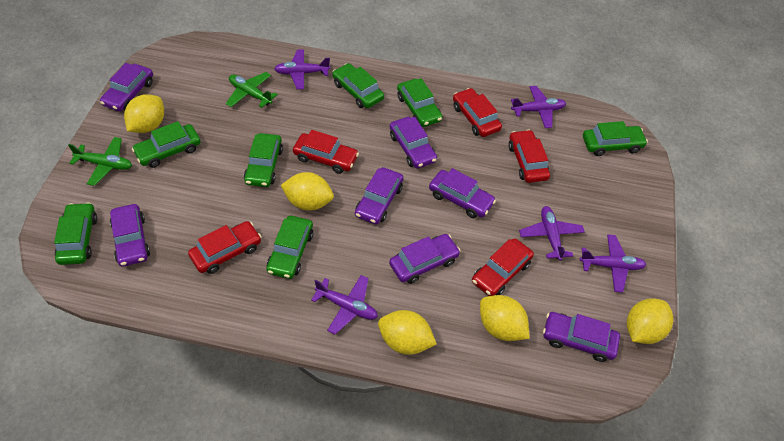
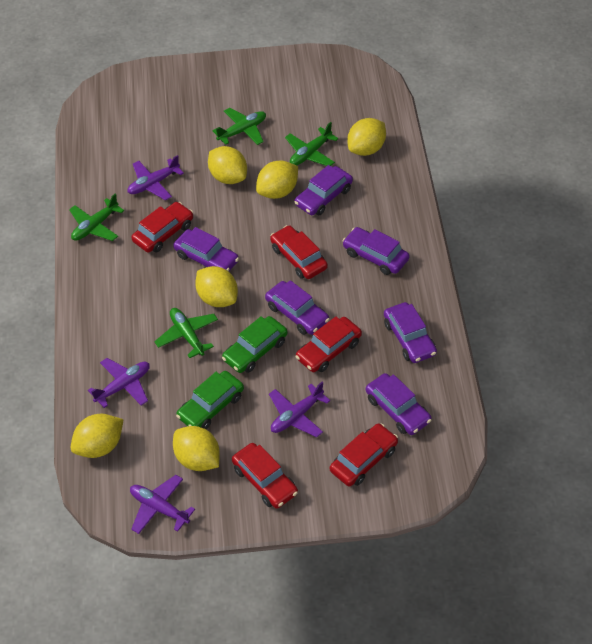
green car: 7 -> 2
green plane: 2 -> 4
purple car: 7 -> 6
purple plane: 5 -> 4
yellow lemon: 5 -> 6

